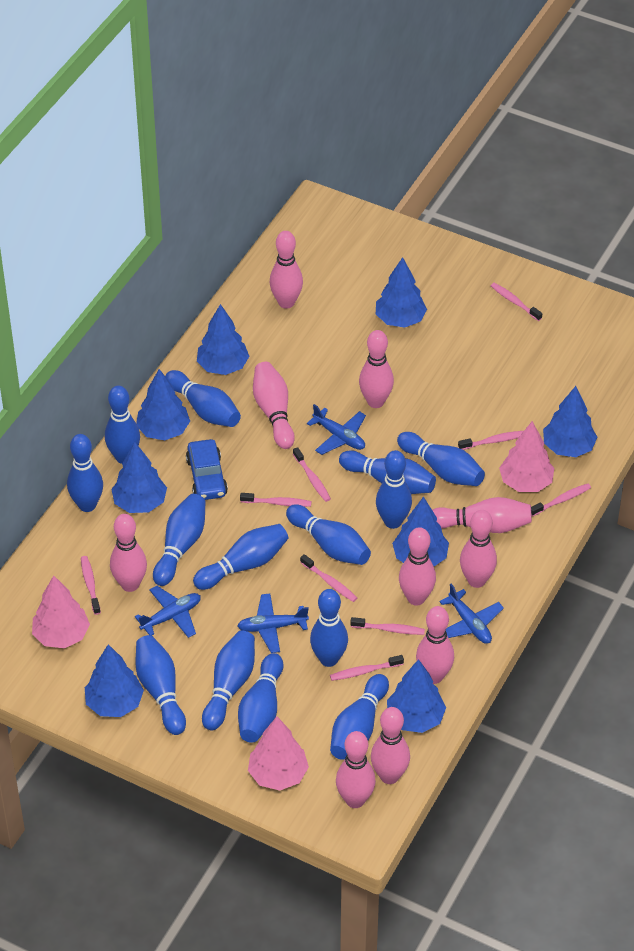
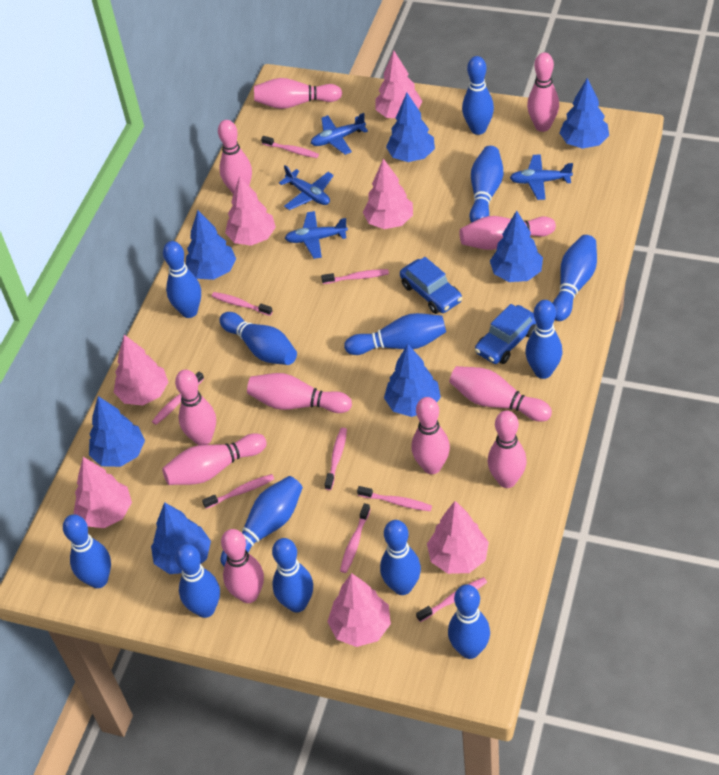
blue bowling pin: 14 -> 13
blue car: 1 -> 2
blue tree: 8 -> 7
pink bowling pin: 10 -> 11
pink tree: 3 -> 7

